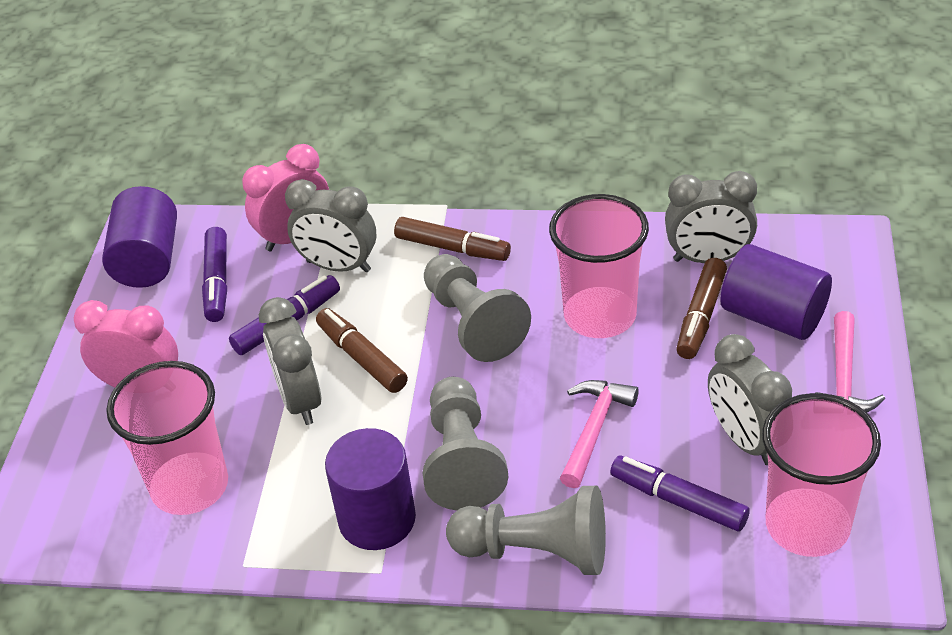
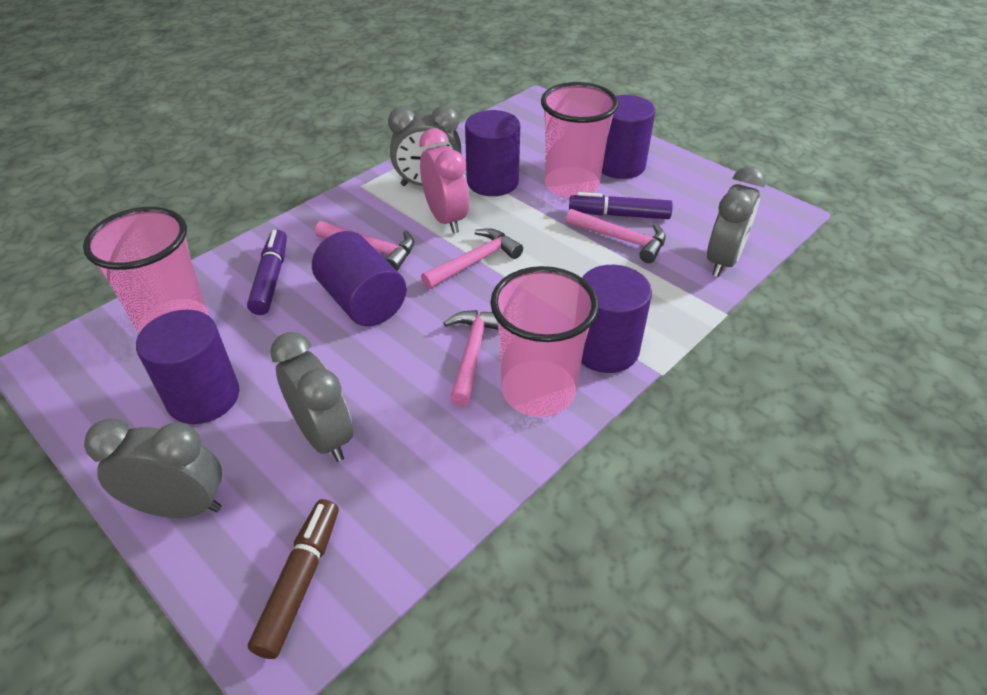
brown marker: 3 -> 1
grey pawn: 3 -> 0
pink clock: 2 -> 1
pink hammer: 2 -> 4
purple cylinder: 3 -> 5
purple marker: 3 -> 2

